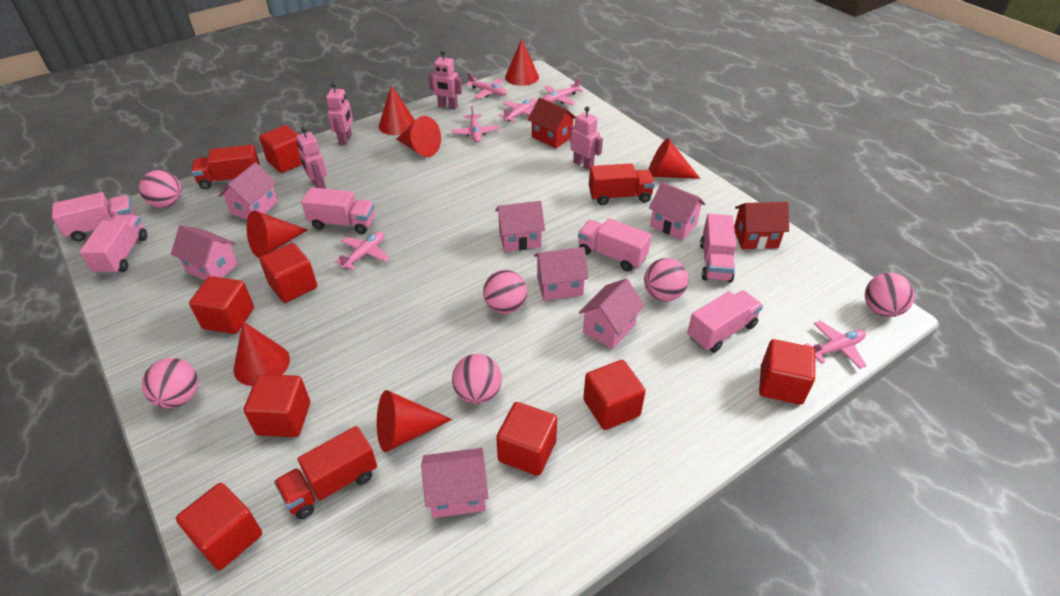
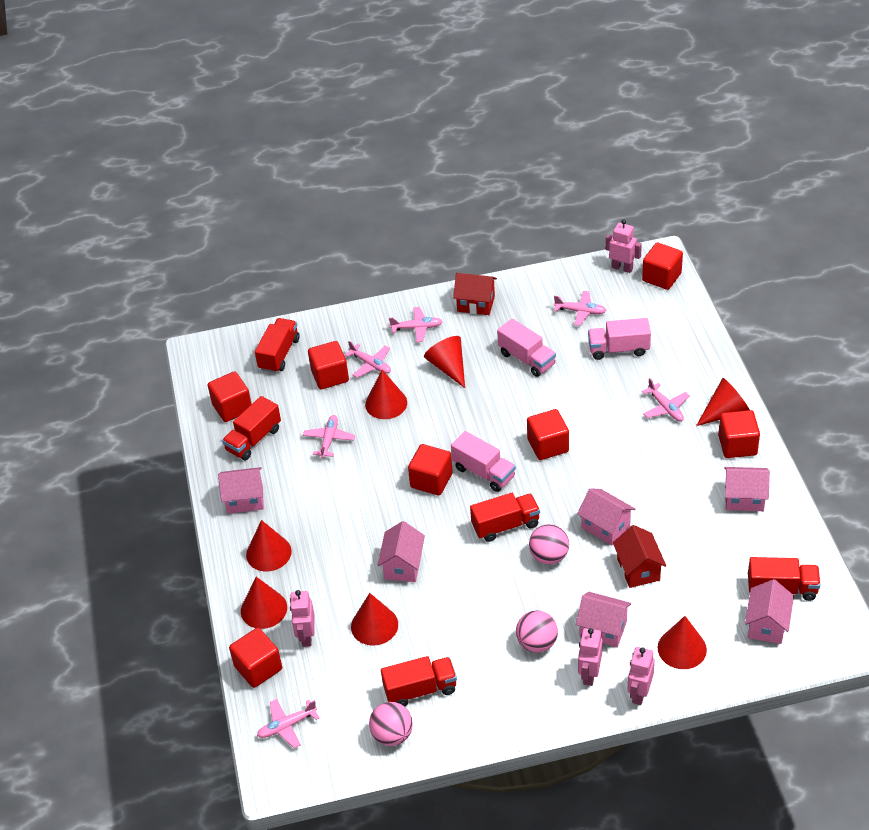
pink ball: 6 -> 3
pink house: 7 -> 6
pink truck: 6 -> 3
red cube: 8 -> 7
red truck: 3 -> 5

